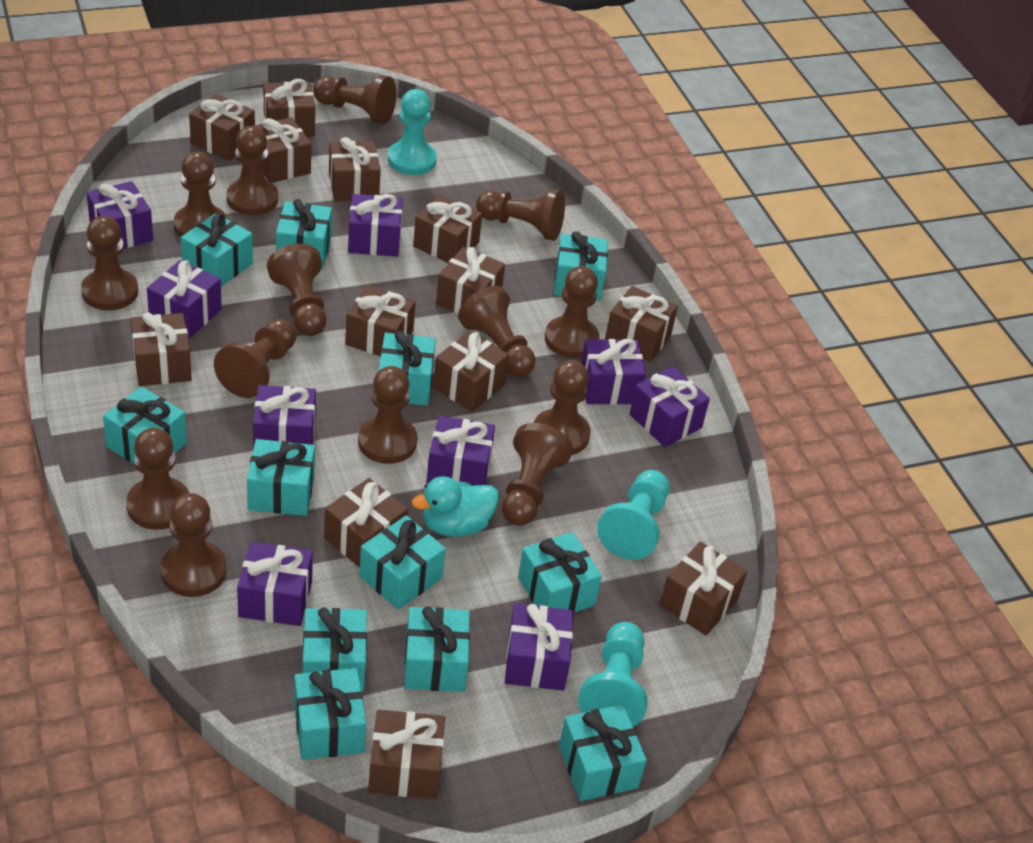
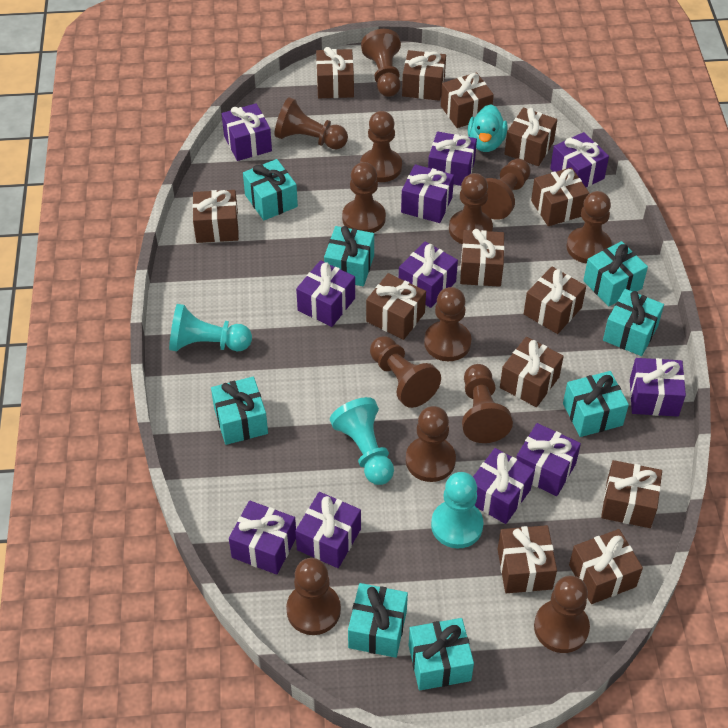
brown pawn: 14 -> 13
purple gift: 9 -> 11
turquoise gift: 12 -> 8

